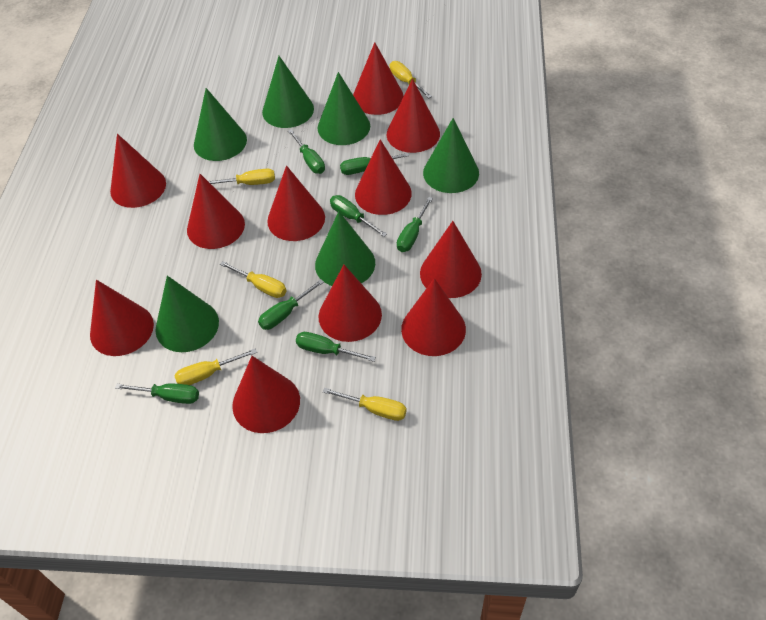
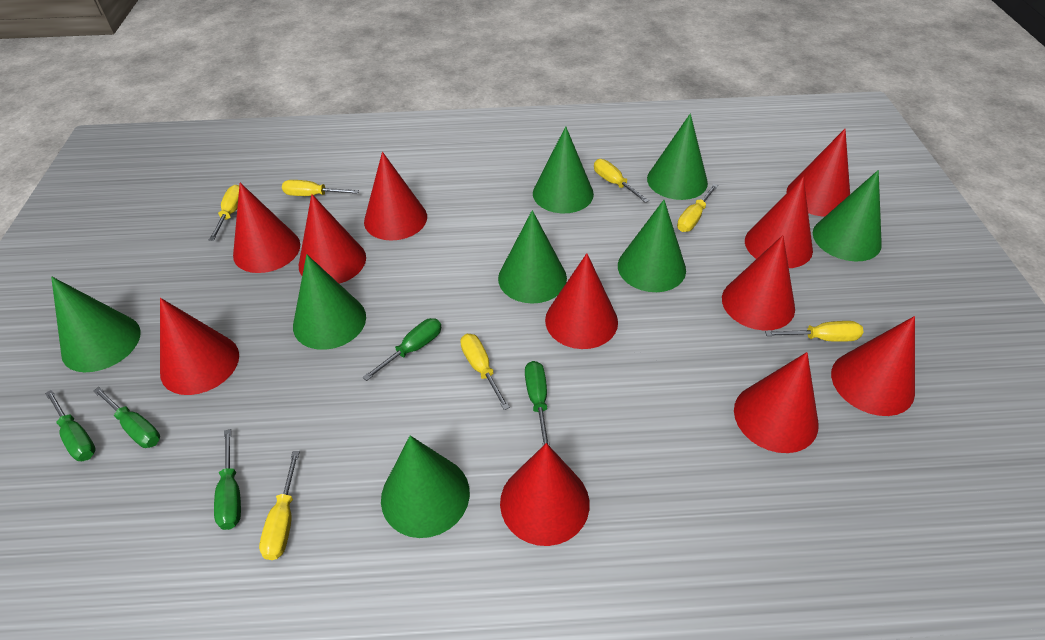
green cone: 6 -> 8
green screwdriver: 7 -> 5
yellow screwdriver: 5 -> 7

